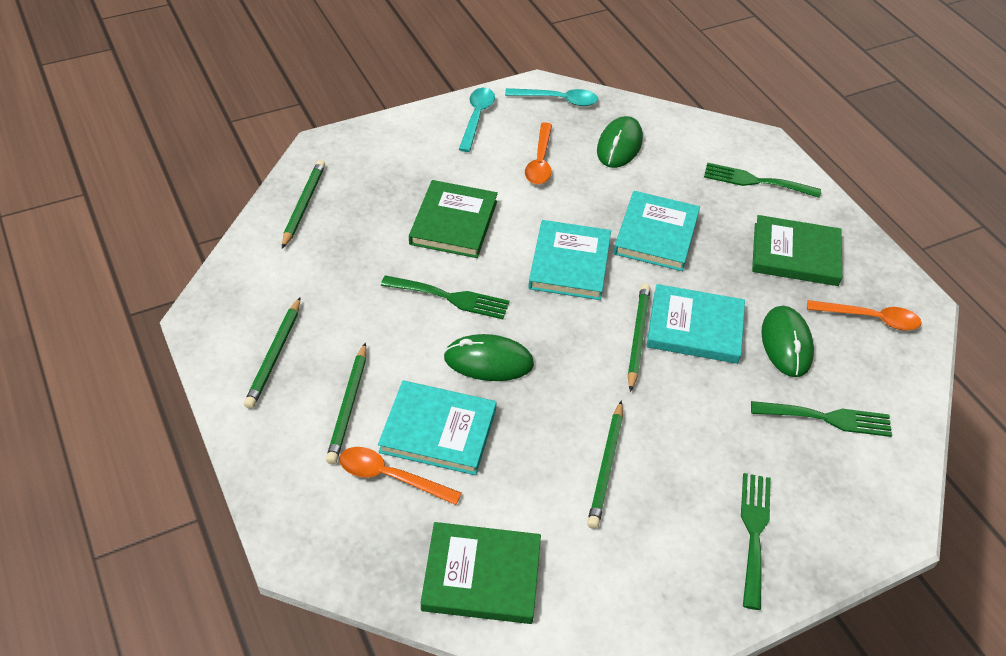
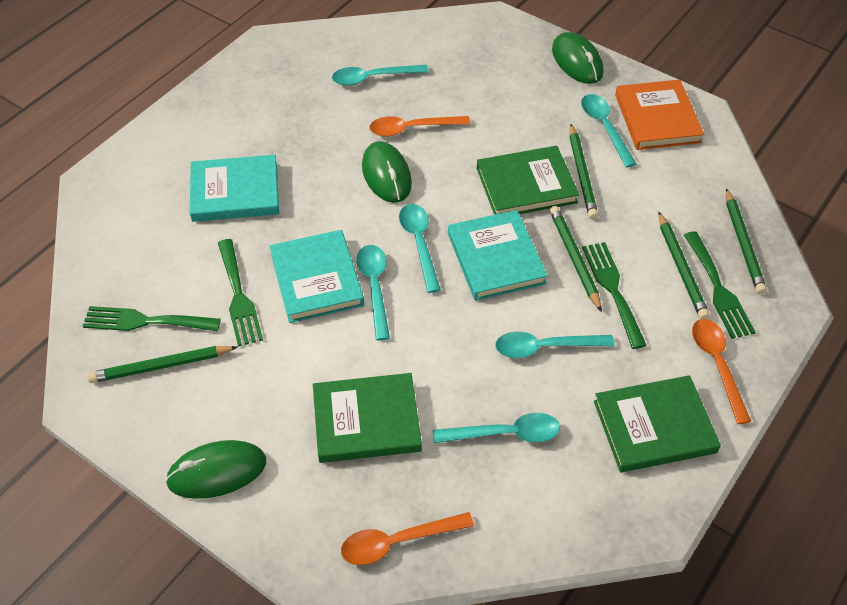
orange book: 0 -> 1
turquoise book: 4 -> 3
turquoise spoon: 2 -> 6

